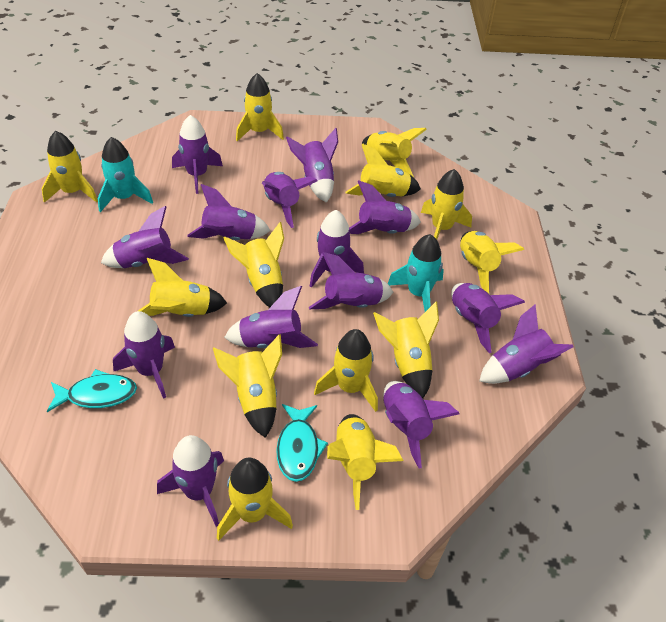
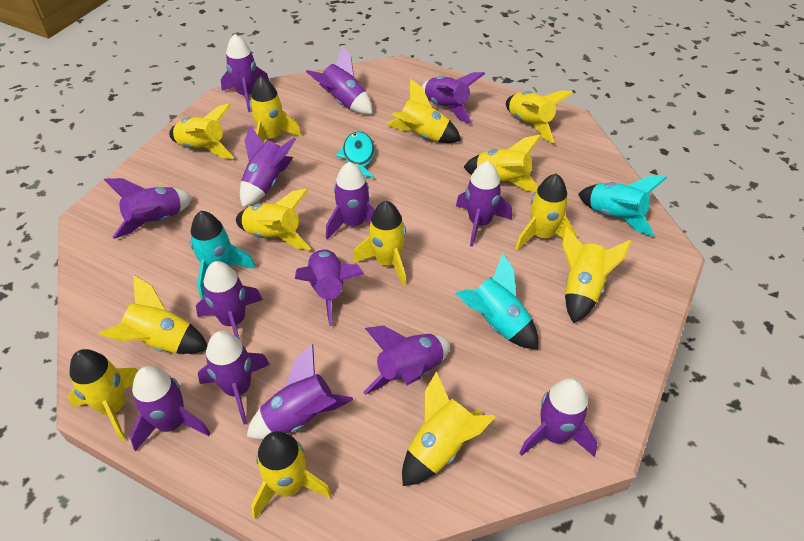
turquoise fish: 2 -> 1
turquoise rocket: 2 -> 3

